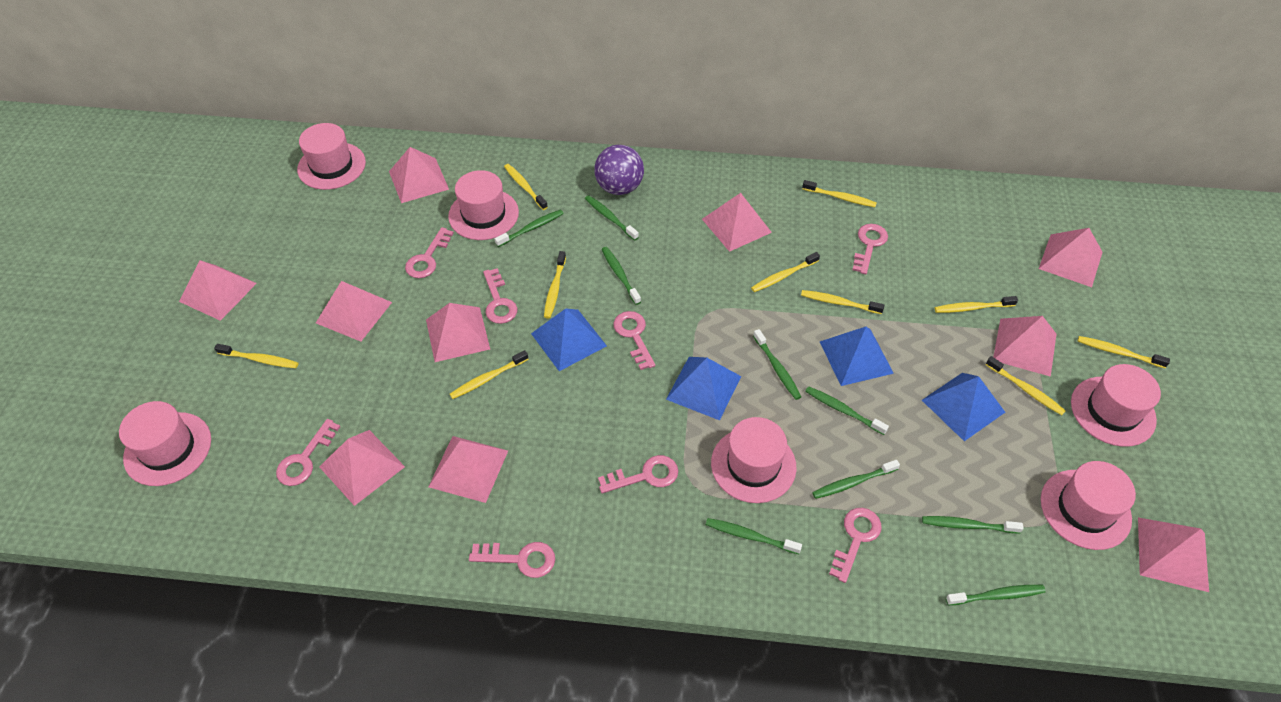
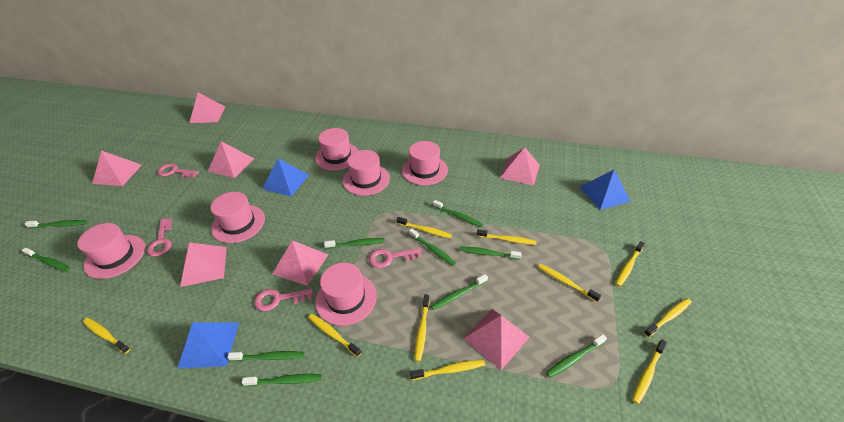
blue pyramid: 4 -> 3
green toothbrush: 9 -> 10
pink key: 8 -> 4
pink pyramid: 10 -> 7
purple ball: 1 -> 0

